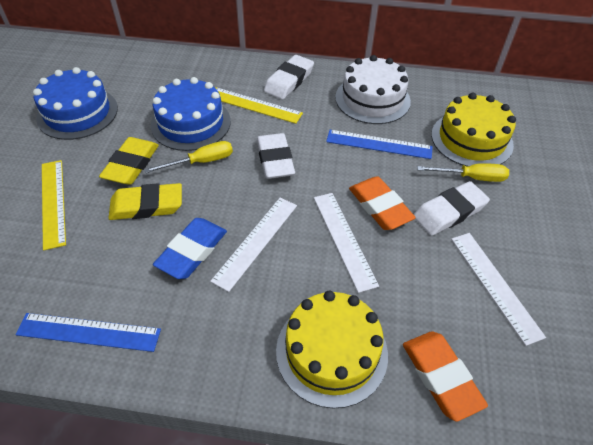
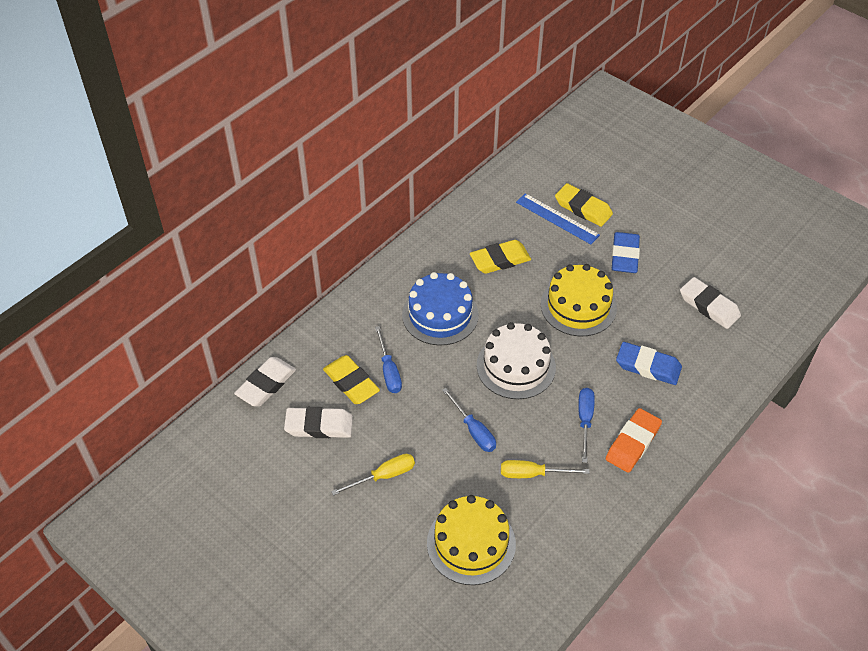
blue cake: 2 -> 1
blue eraser: 1 -> 2
blue ruler: 2 -> 1
blue screwdriver: 0 -> 3
orange eraser: 2 -> 1
white ruler: 3 -> 0
yellow eraser: 2 -> 3
yellow ruler: 2 -> 0

